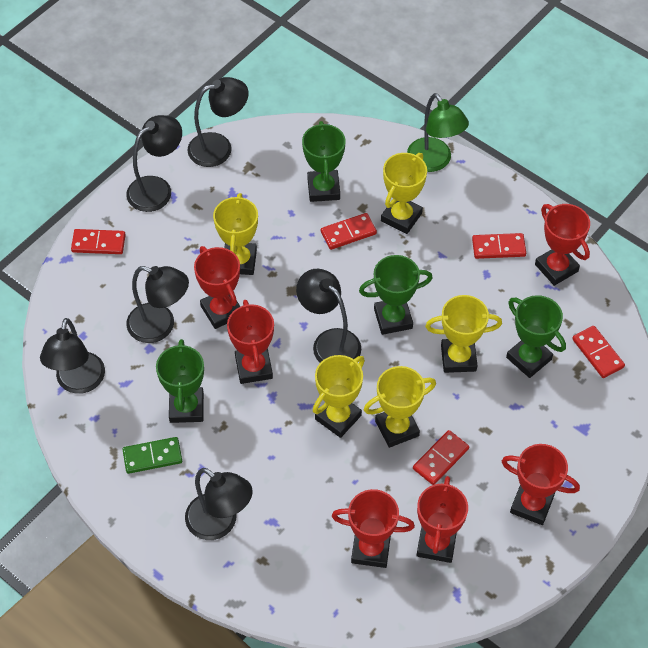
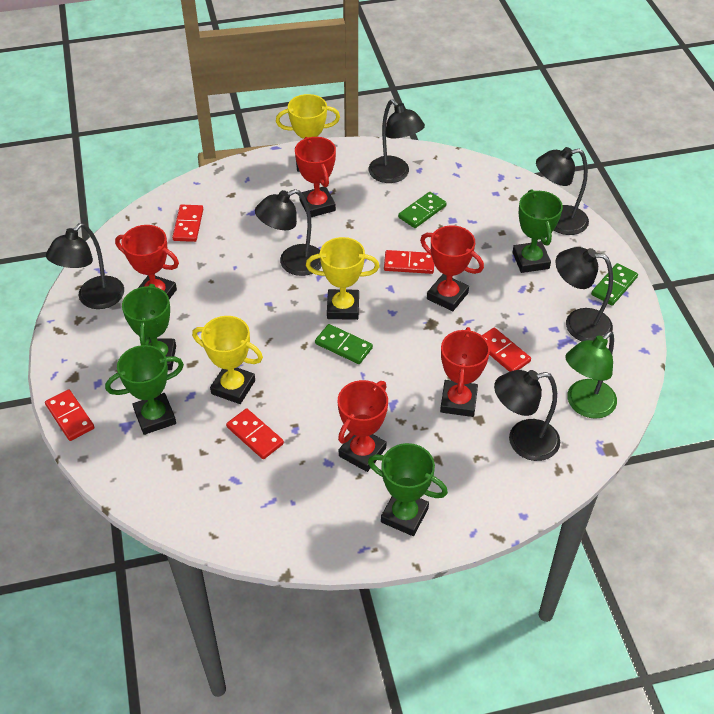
green domino: 1 -> 3
red trophy: 6 -> 5
yellow trophy: 5 -> 3

